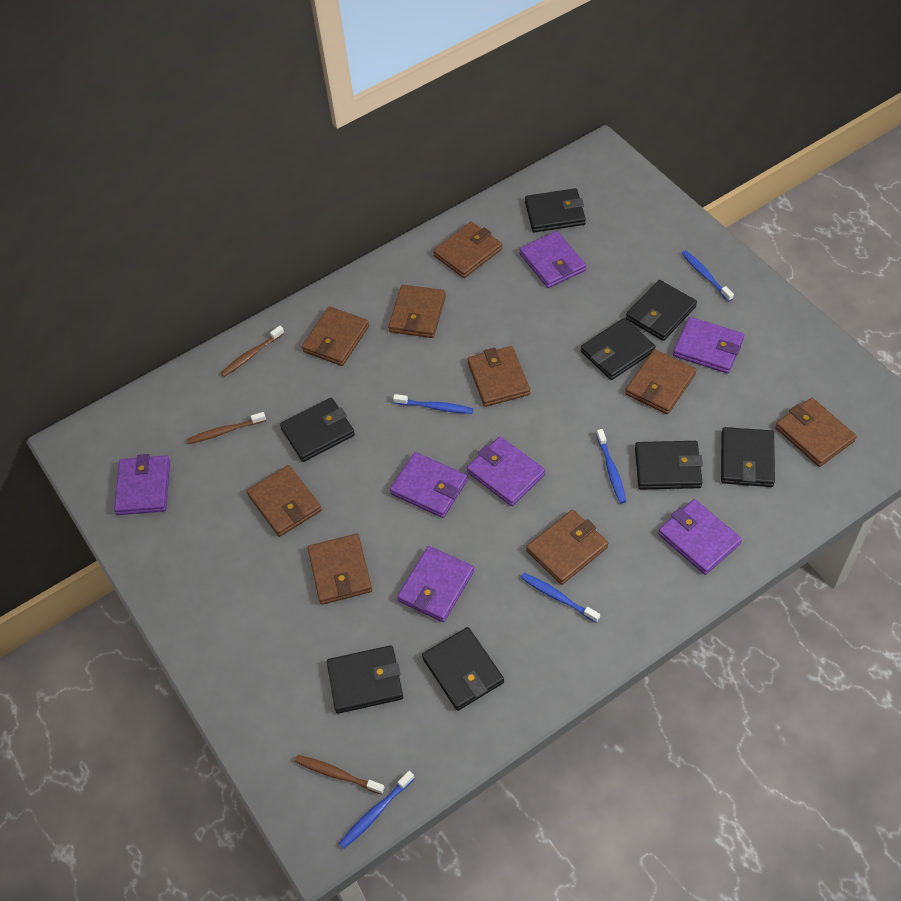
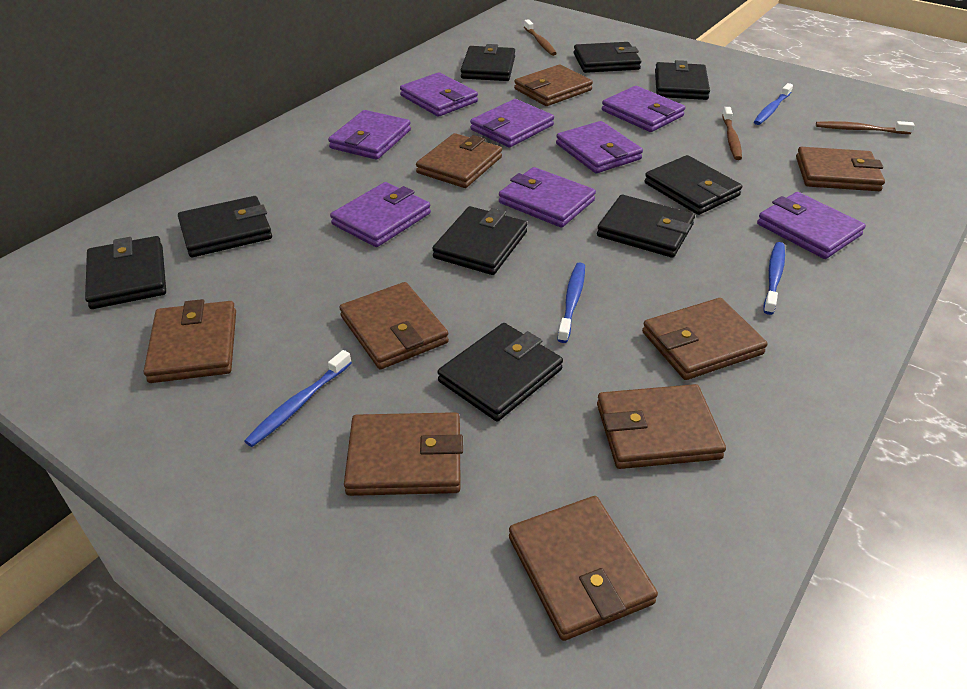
black wallet: 8 -> 9
blue toothbrush: 5 -> 4
purple wallet: 7 -> 8

